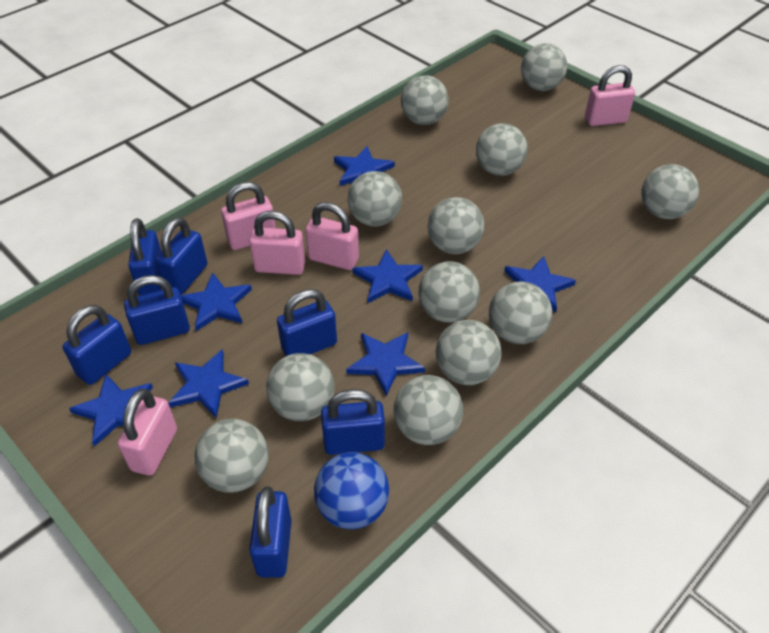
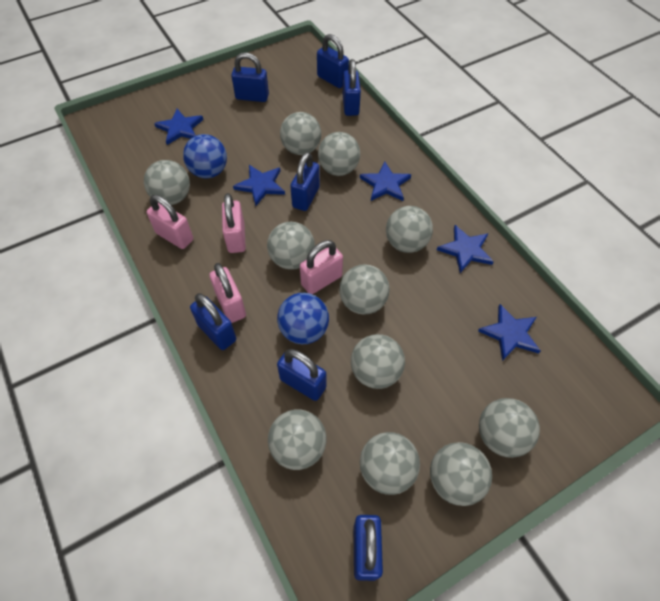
blue ball: 1 -> 2
blue star: 7 -> 5
grey ball: 12 -> 11
pink padlock: 5 -> 4

